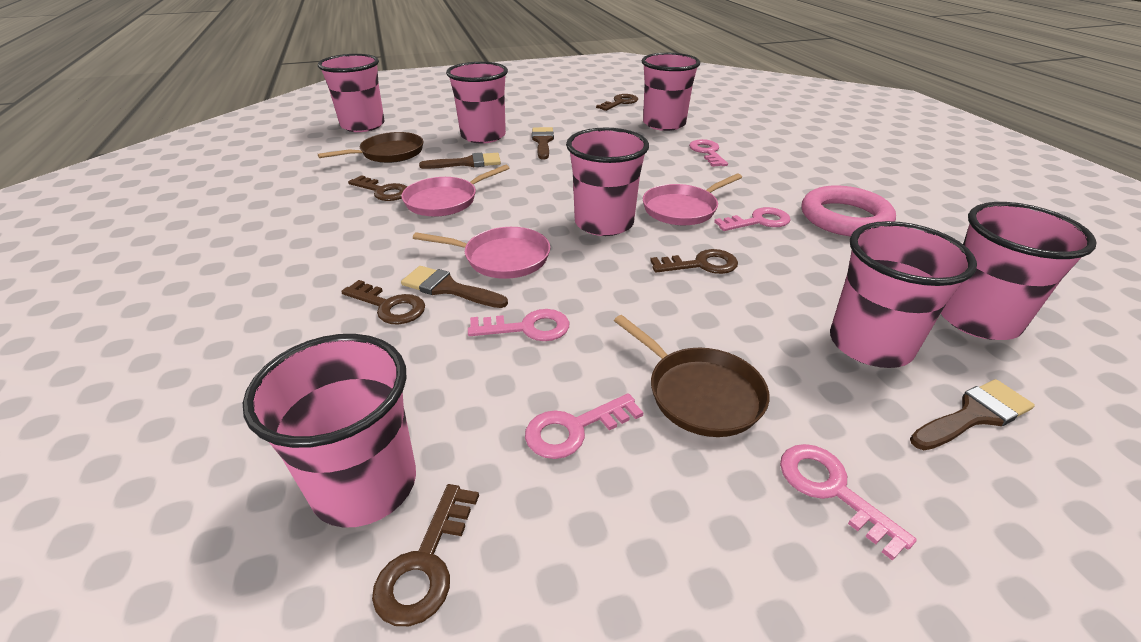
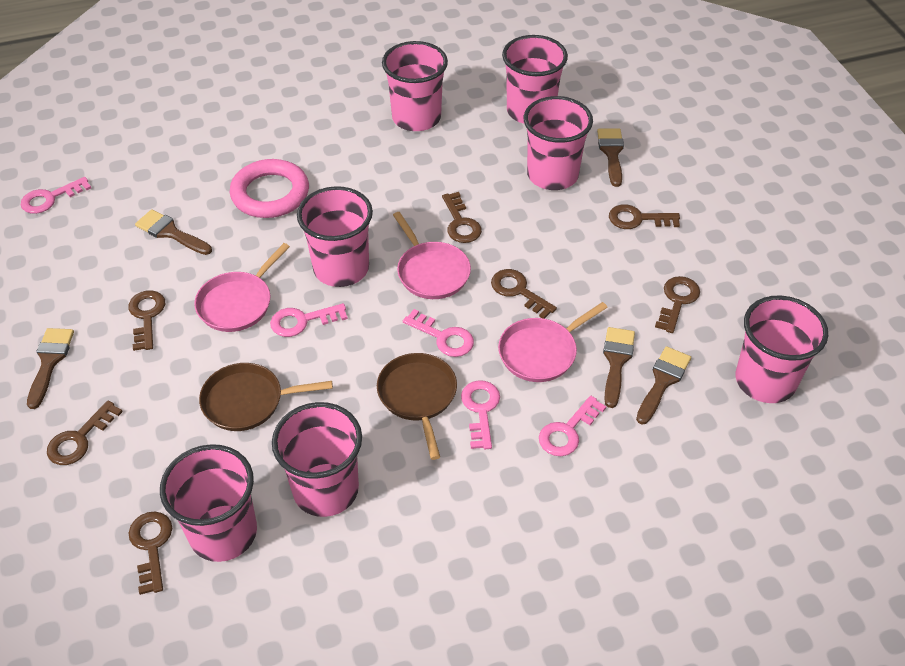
brown brush: 4 -> 5
brown key: 5 -> 7

